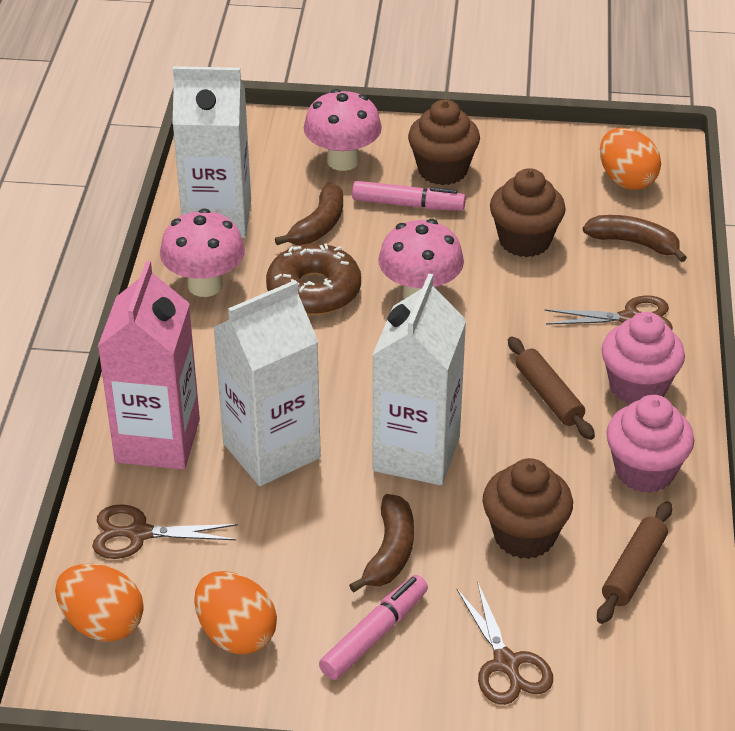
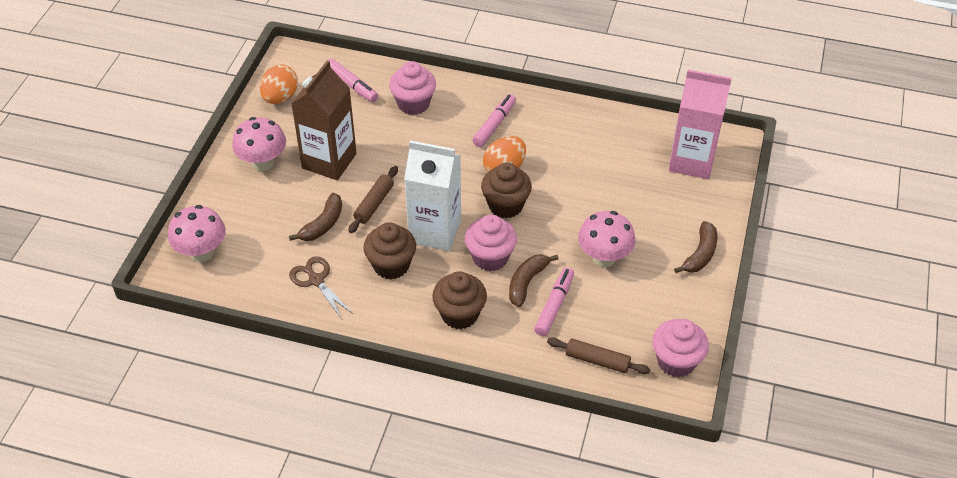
brown carton: 0 -> 1
brown donut: 1 -> 0
brown scissors: 3 -> 1
orange egg: 3 -> 2
pink cupcake: 2 -> 3
pink marker: 2 -> 3
white carton: 3 -> 1

